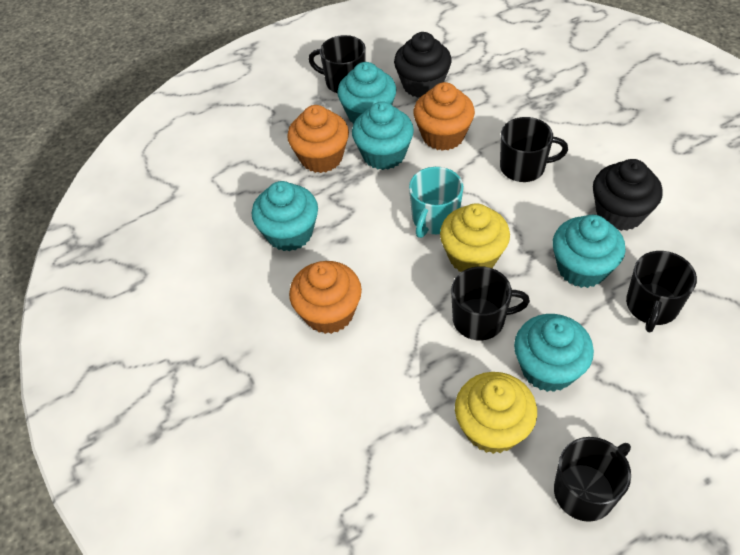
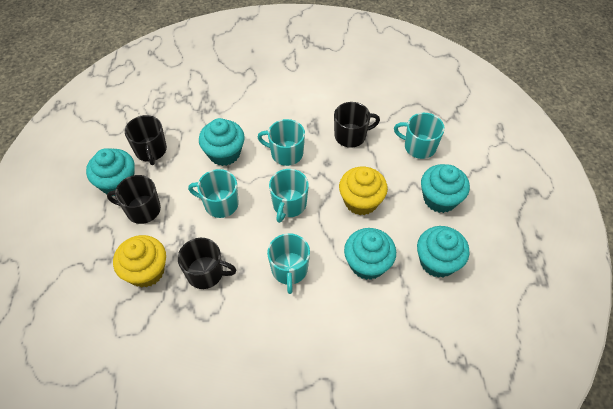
black cupcake: 2 -> 0
black mug: 5 -> 4
orange cupcake: 3 -> 0
turquoise mug: 1 -> 5

